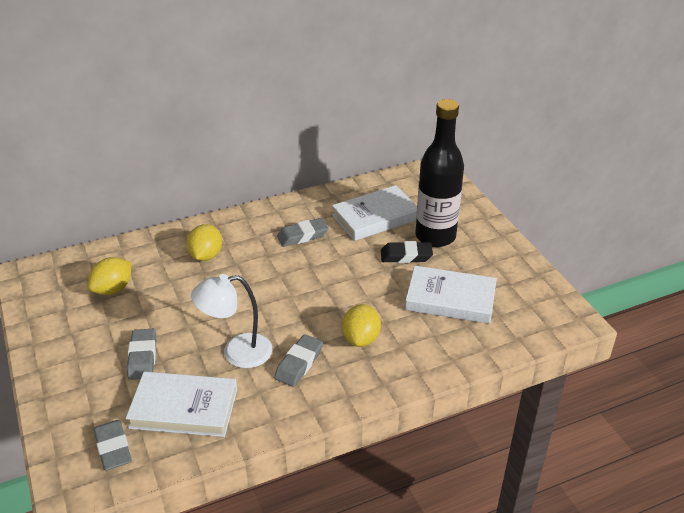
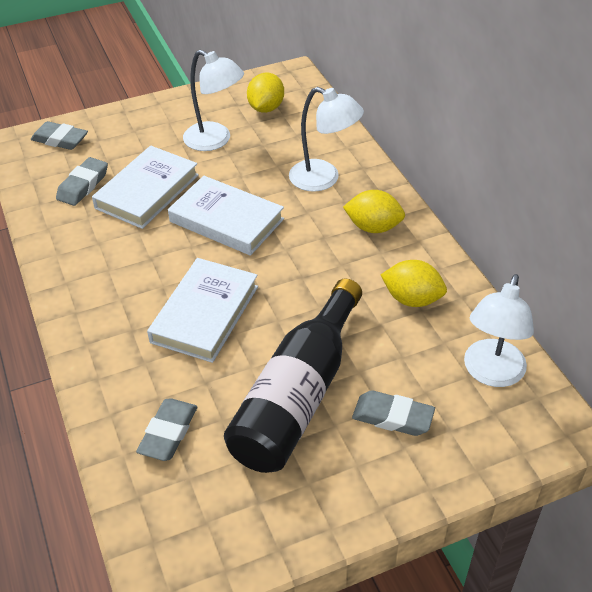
black eraser: 1 -> 0
white lamp: 1 -> 3

